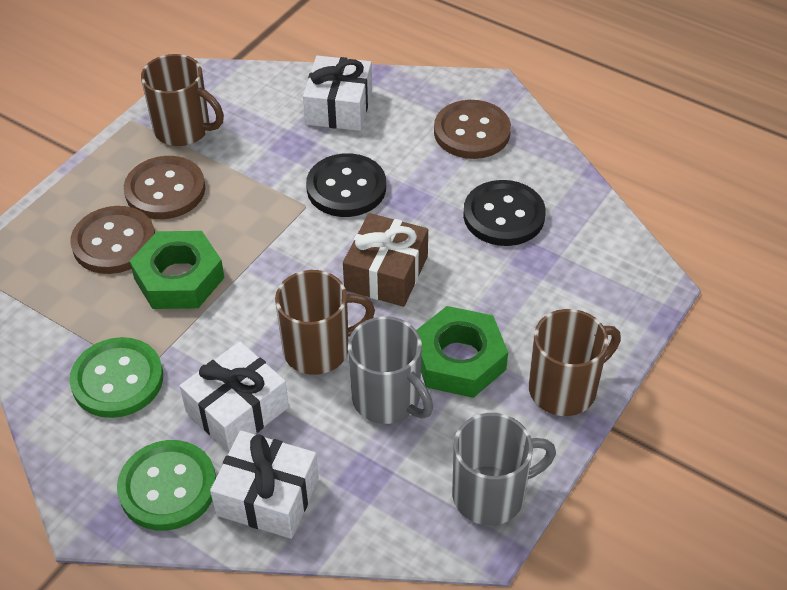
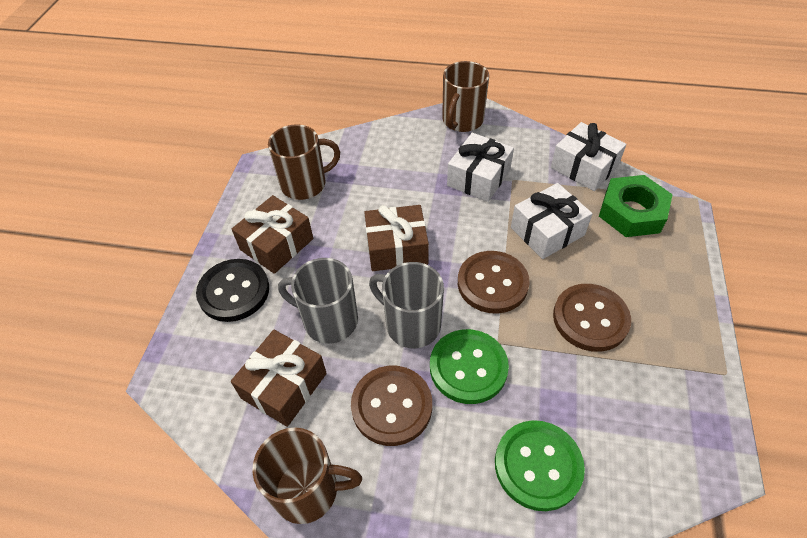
black button: 2 -> 1
brown gift: 1 -> 3
green nut: 2 -> 1

